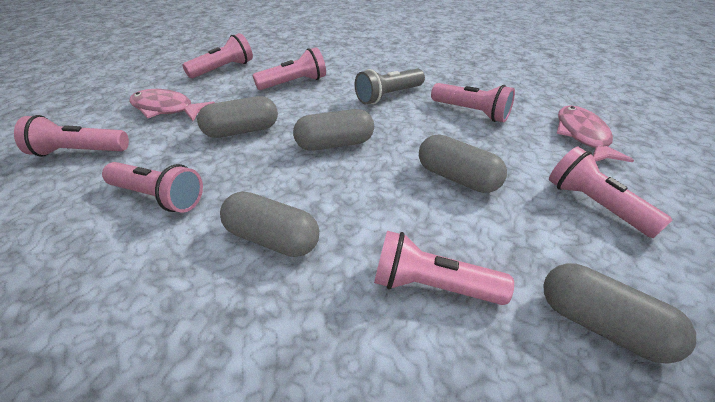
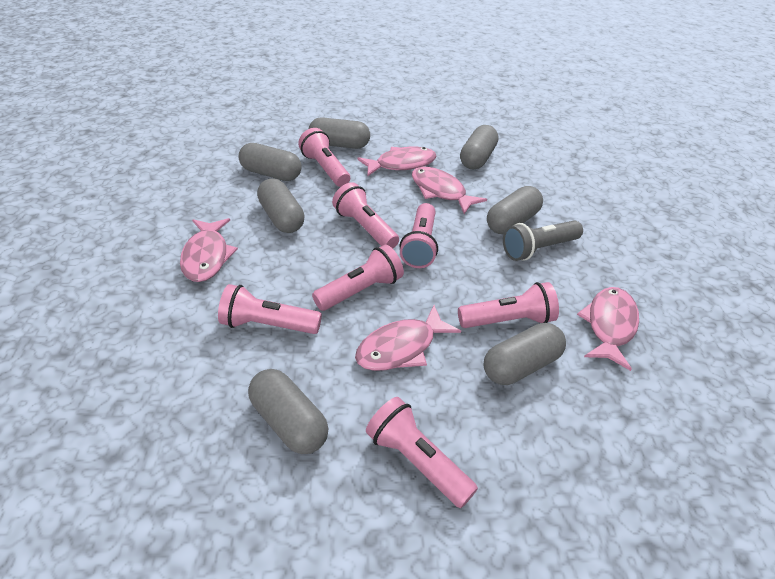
grey capsule: 5 -> 7
pink fish: 2 -> 5

